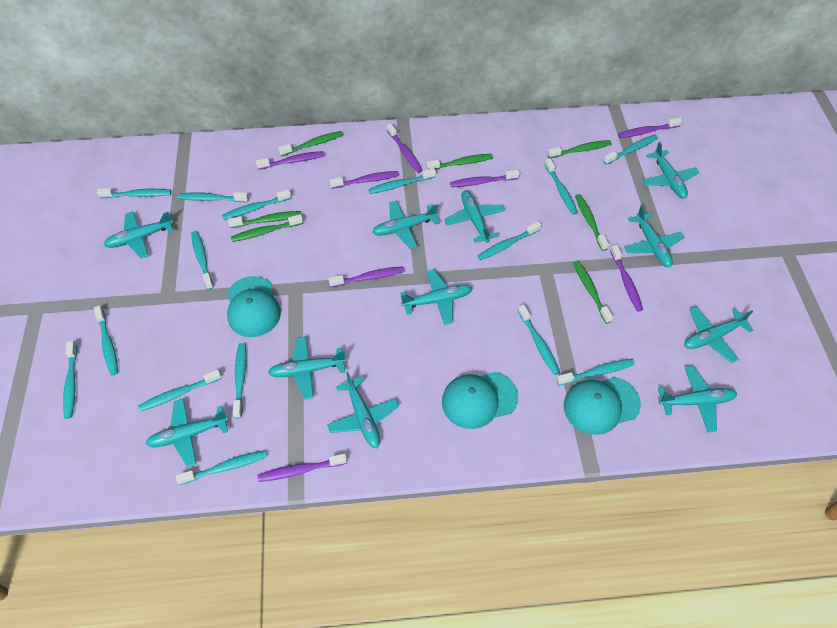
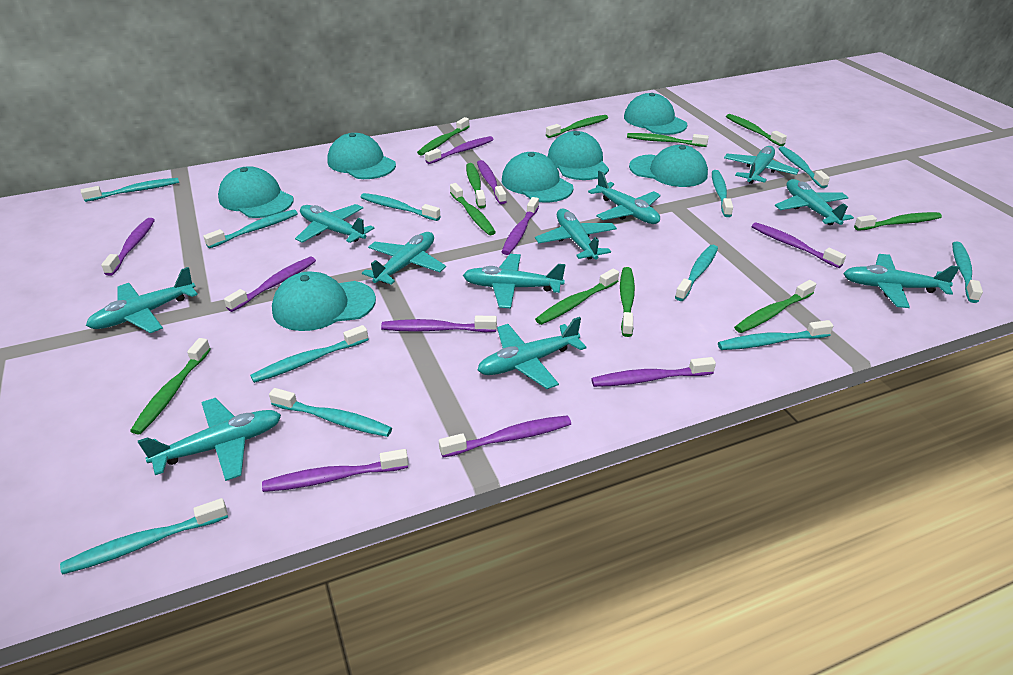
green toothbrush: 7 -> 11
purple toothbrush: 8 -> 10
turquoise cap: 3 -> 7
turquoise toothbrush: 15 -> 11

